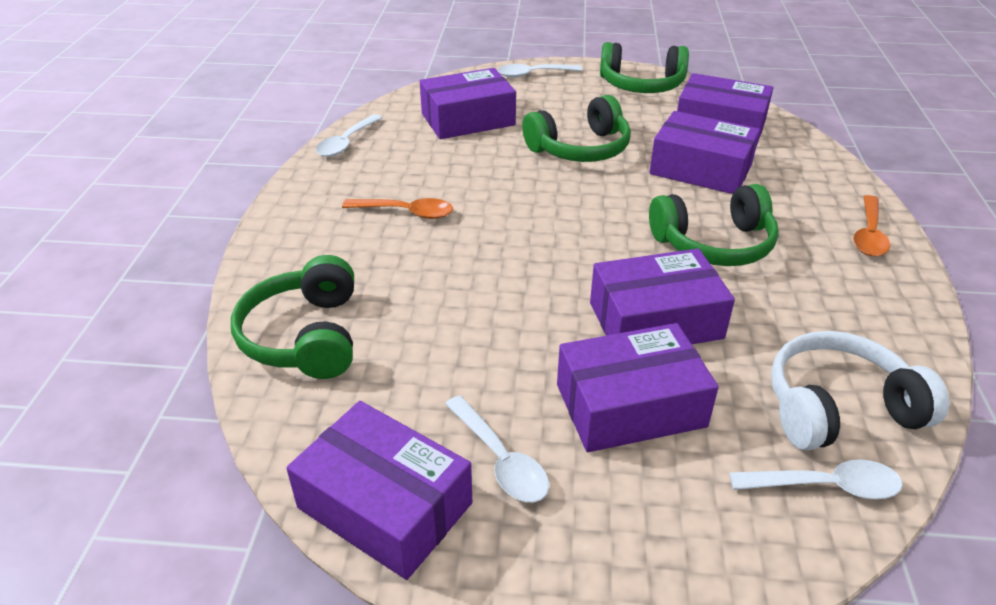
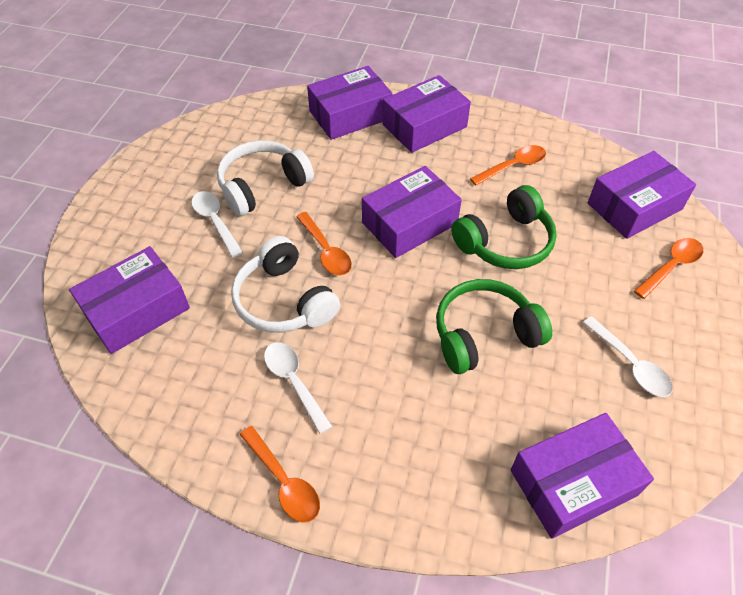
green headphones: 4 -> 2
orange spoon: 2 -> 4
white headphones: 1 -> 2
white spoon: 4 -> 3

